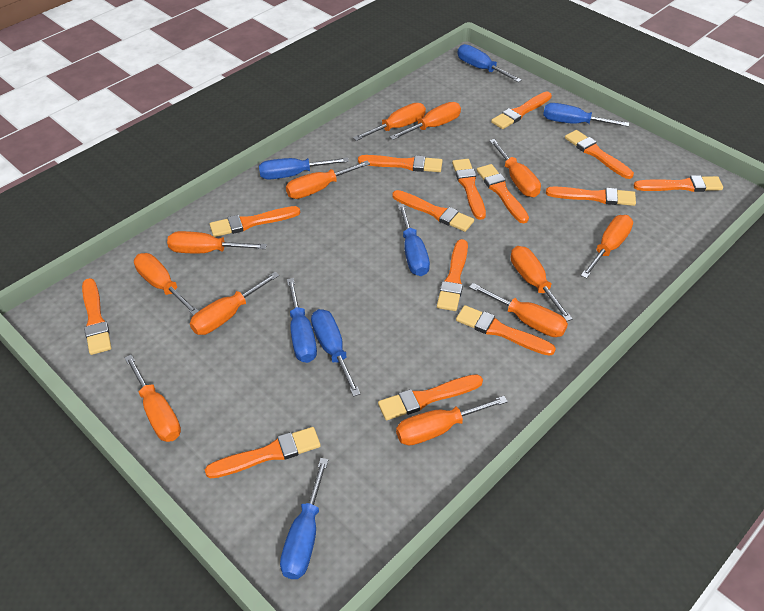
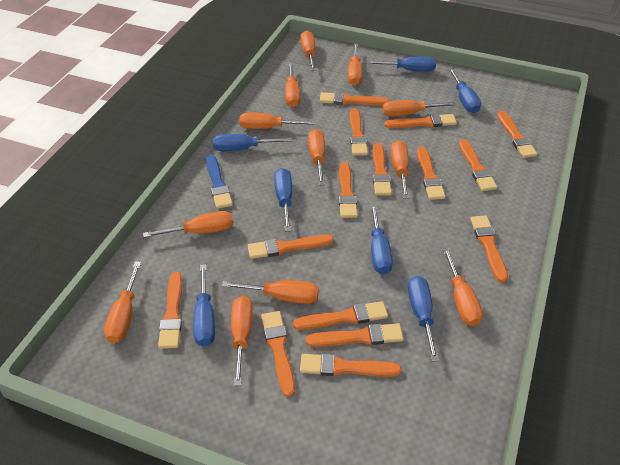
blue brush: 0 -> 1
orange brush: 14 -> 15

